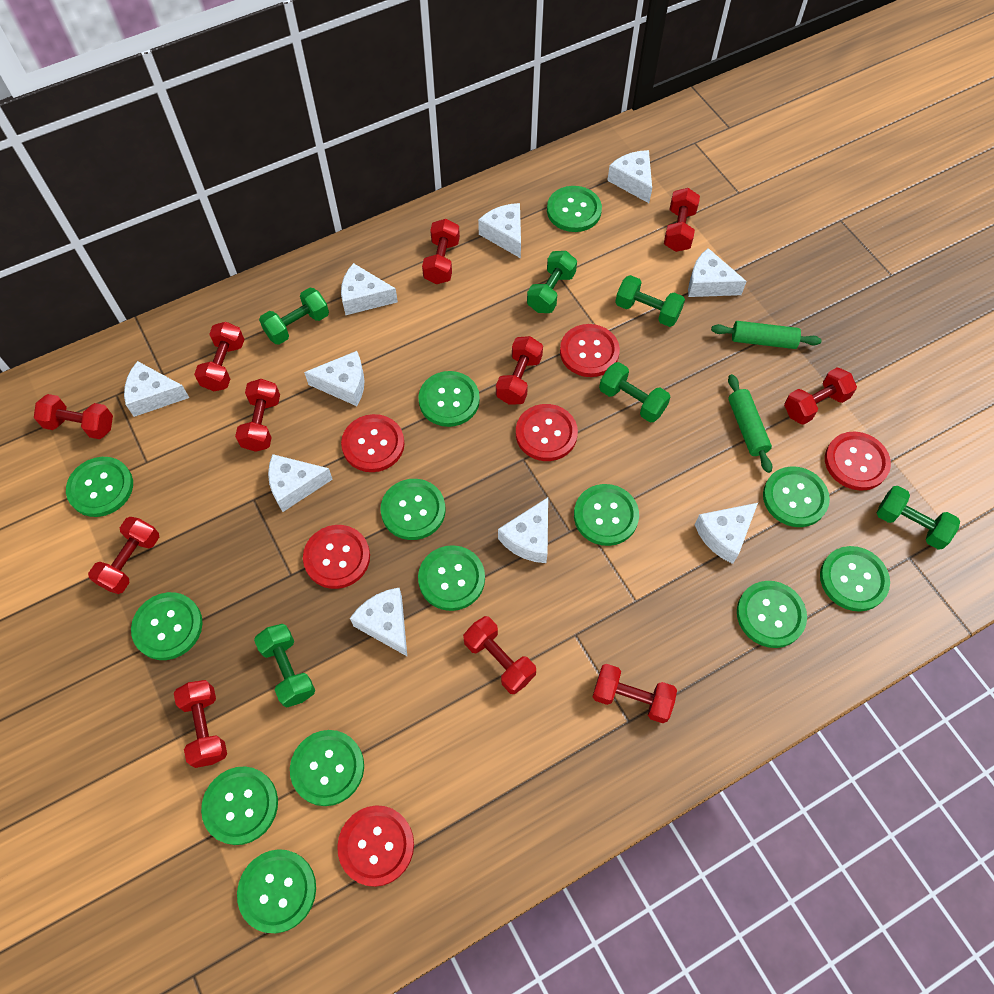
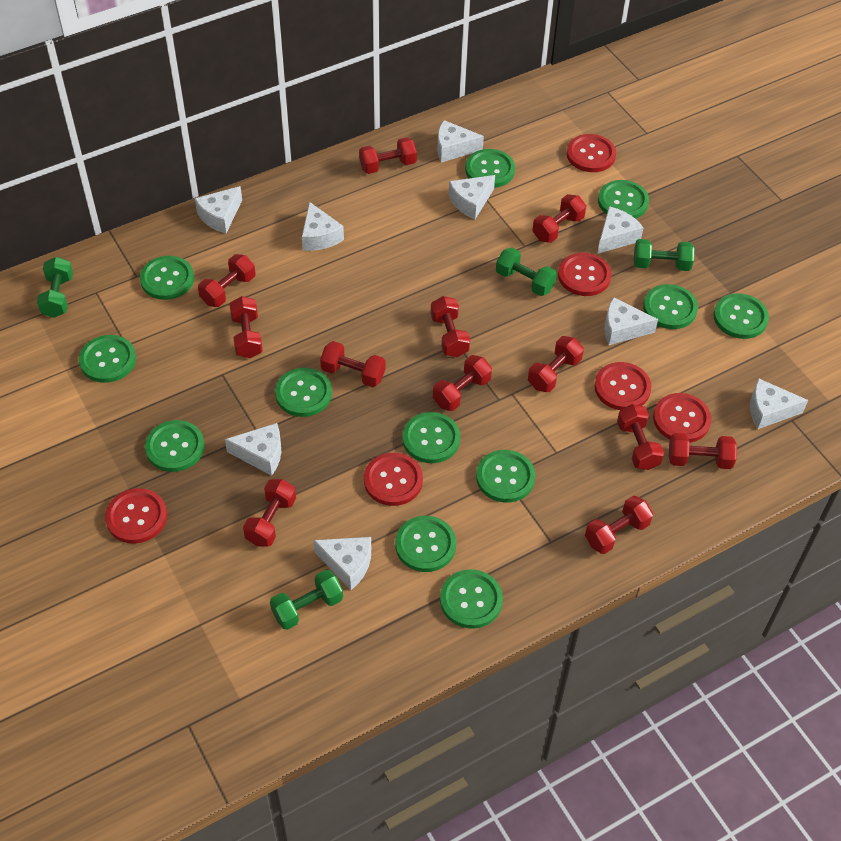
green button: 13 -> 12
green dumbbell: 6 -> 4
green rolling pin: 2 -> 0
red dumbbell: 11 -> 12
white cheese: 10 -> 9

